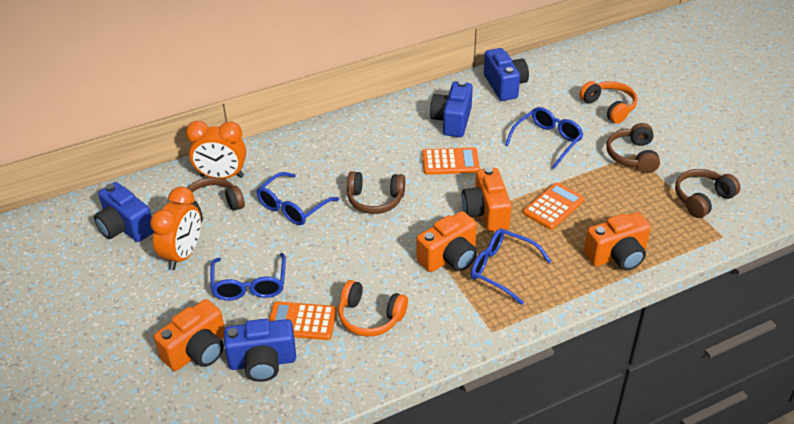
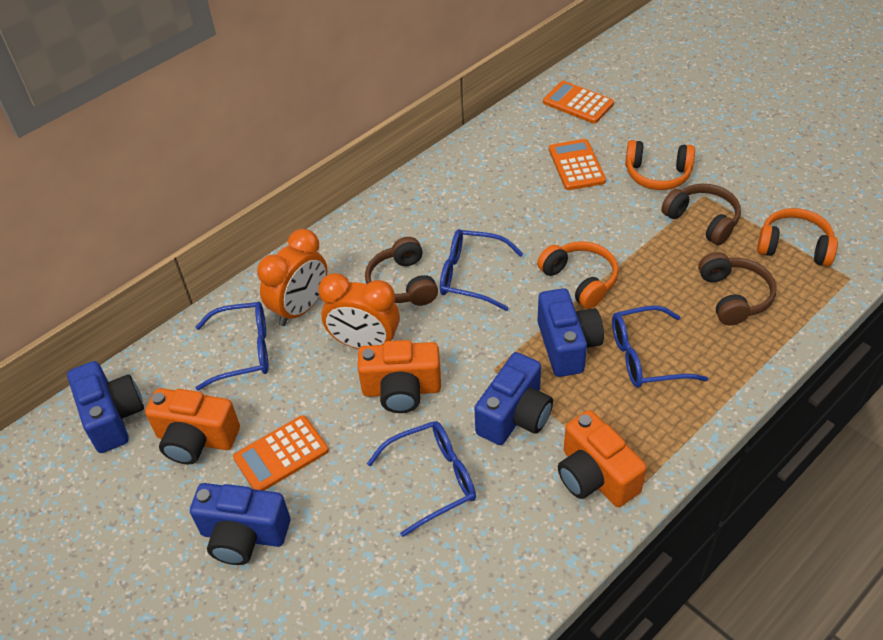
brown headphones: 4 -> 3
orange camera: 4 -> 3
orange headphones: 2 -> 3

